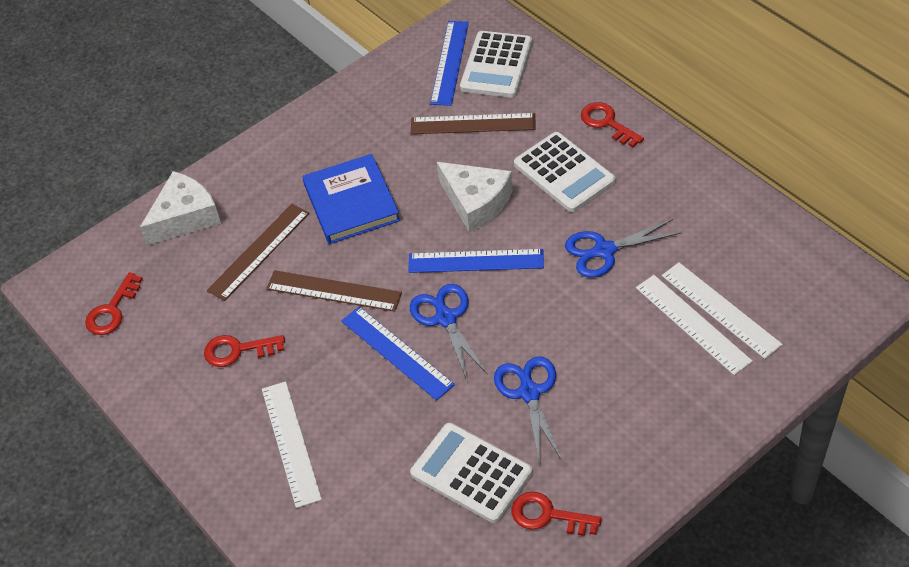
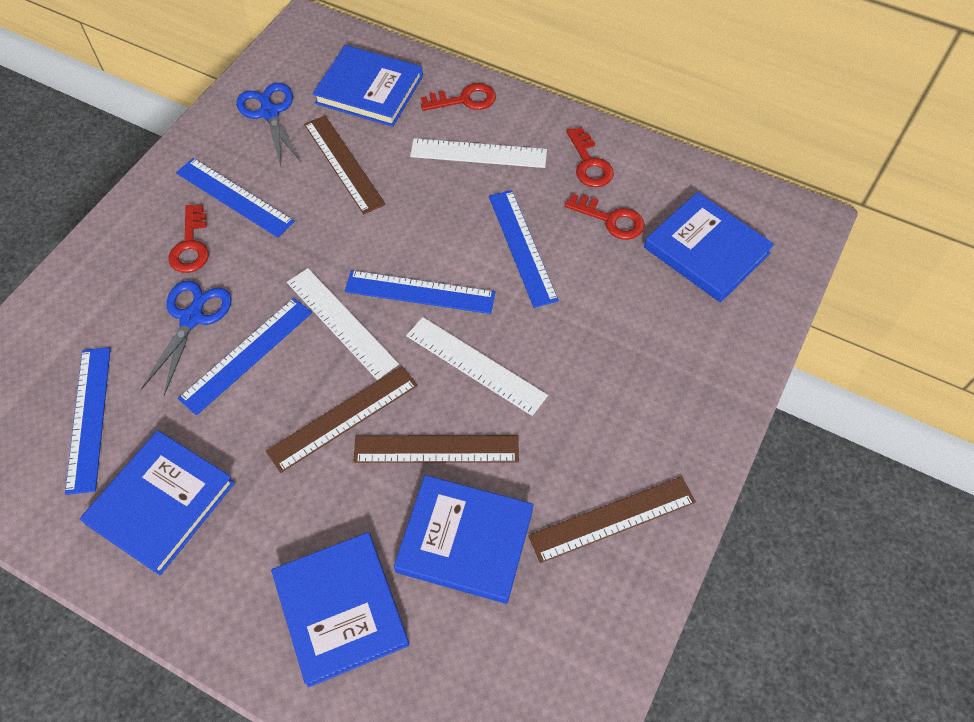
blue book: 1 -> 5
blue ruler: 3 -> 5
blue scissors: 3 -> 2
brown ruler: 3 -> 4
white calculator: 3 -> 0
white cheese: 2 -> 0

